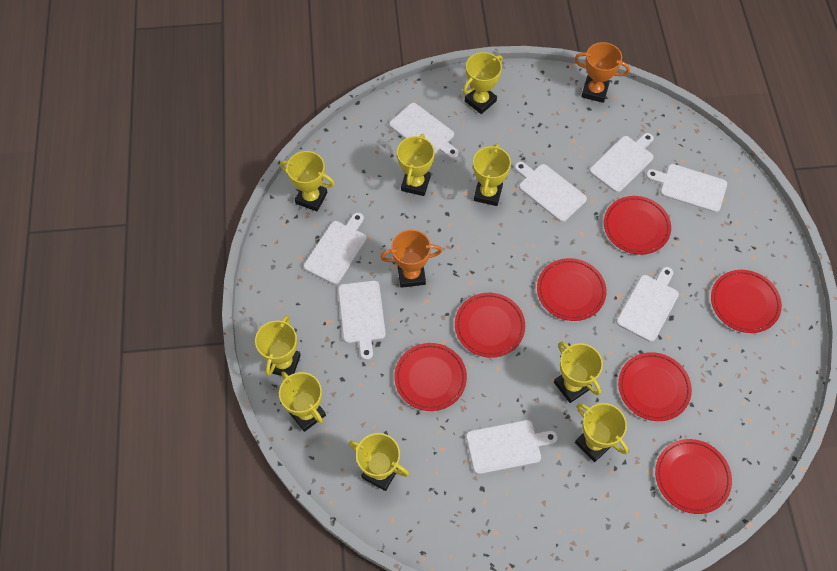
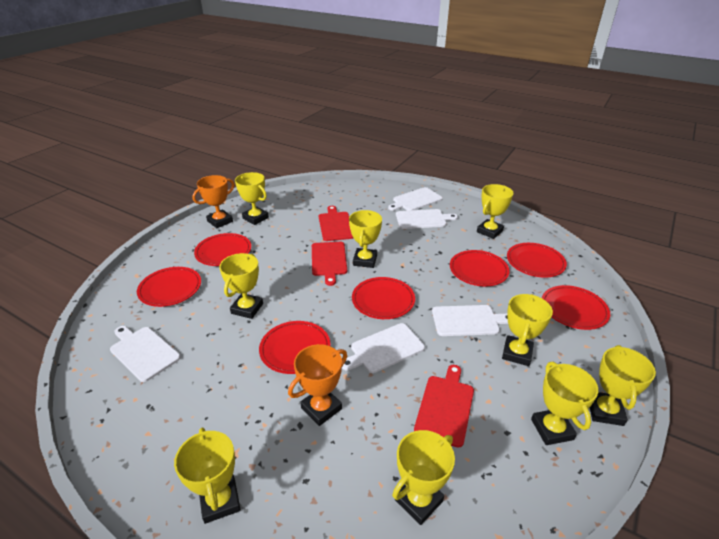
red cutting board: 0 -> 3
white cutting board: 8 -> 5

